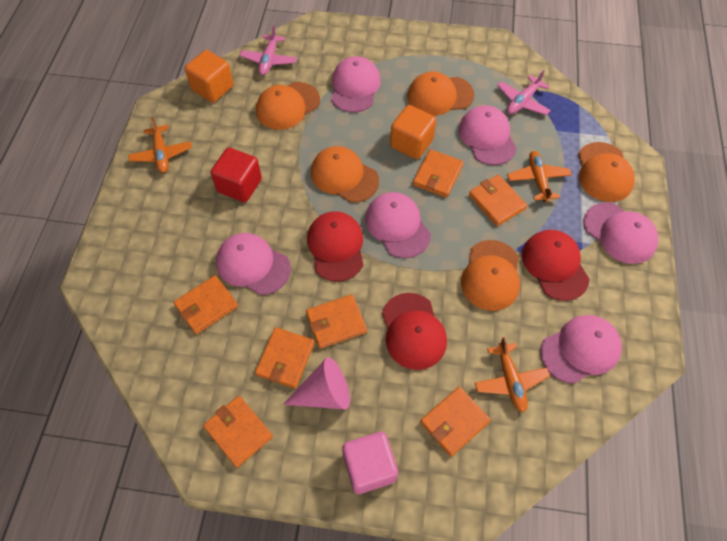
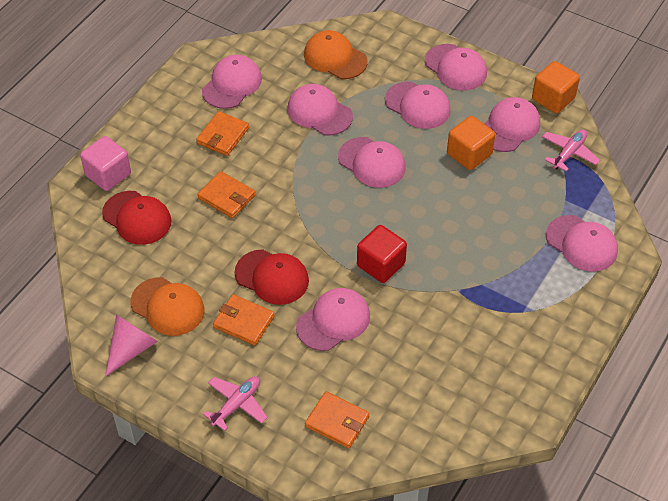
orange cap: 5 -> 2
orange plane: 3 -> 0
orange wallet: 7 -> 4
pink cap: 6 -> 8
red cap: 3 -> 2

